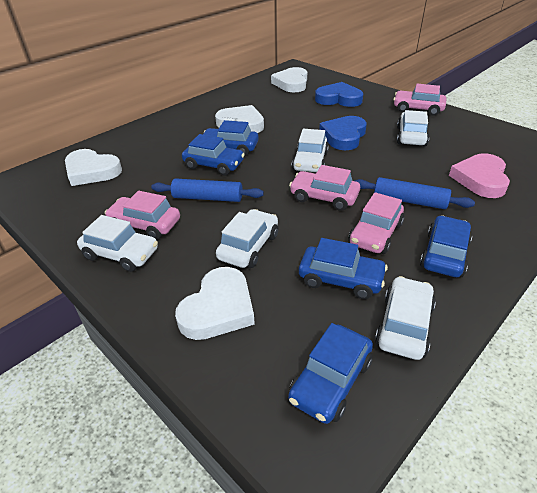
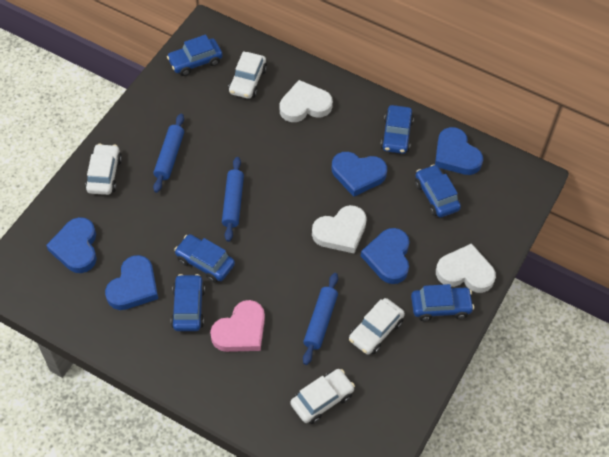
blue car: 5 -> 6
blue heart: 2 -> 5
blue rolling pin: 2 -> 3
pink car: 4 -> 0
white car: 5 -> 4
white heart: 4 -> 3

